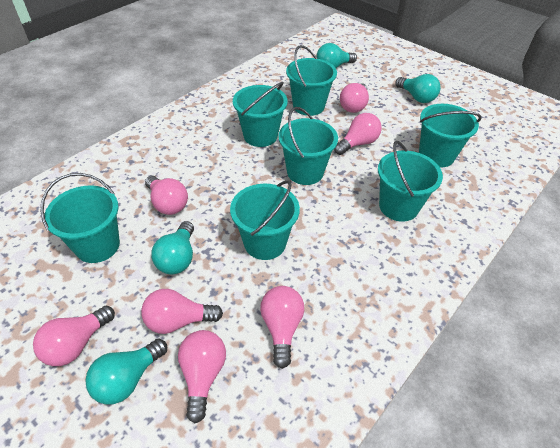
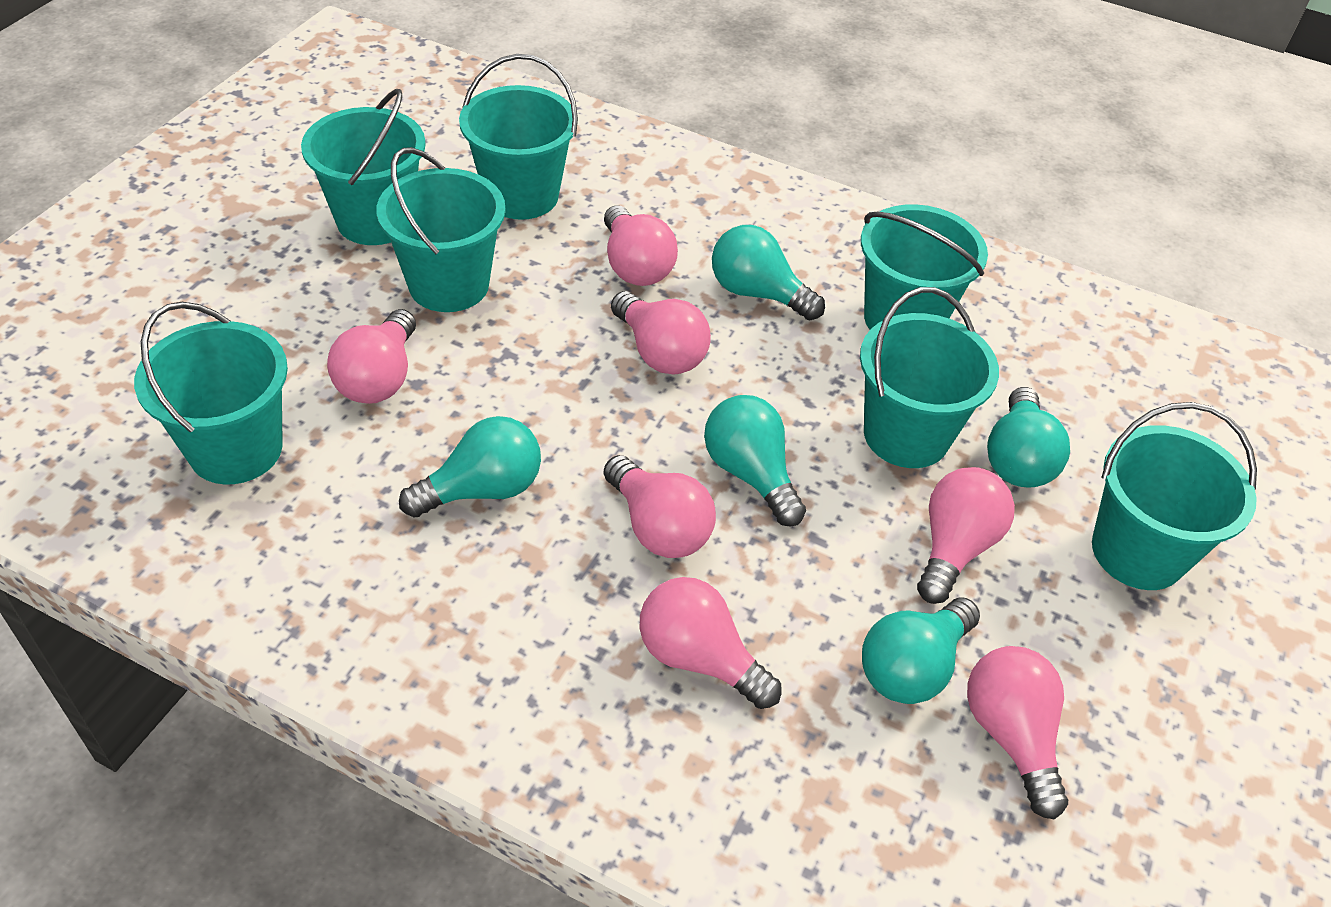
turquoise light bulb: 4 -> 5

